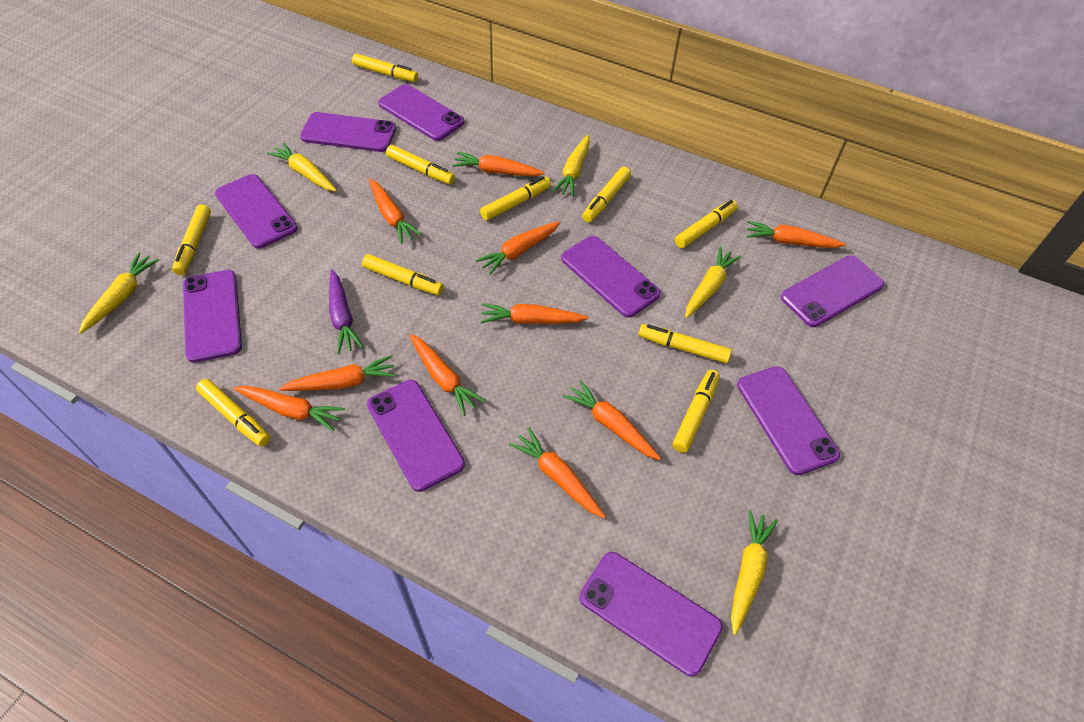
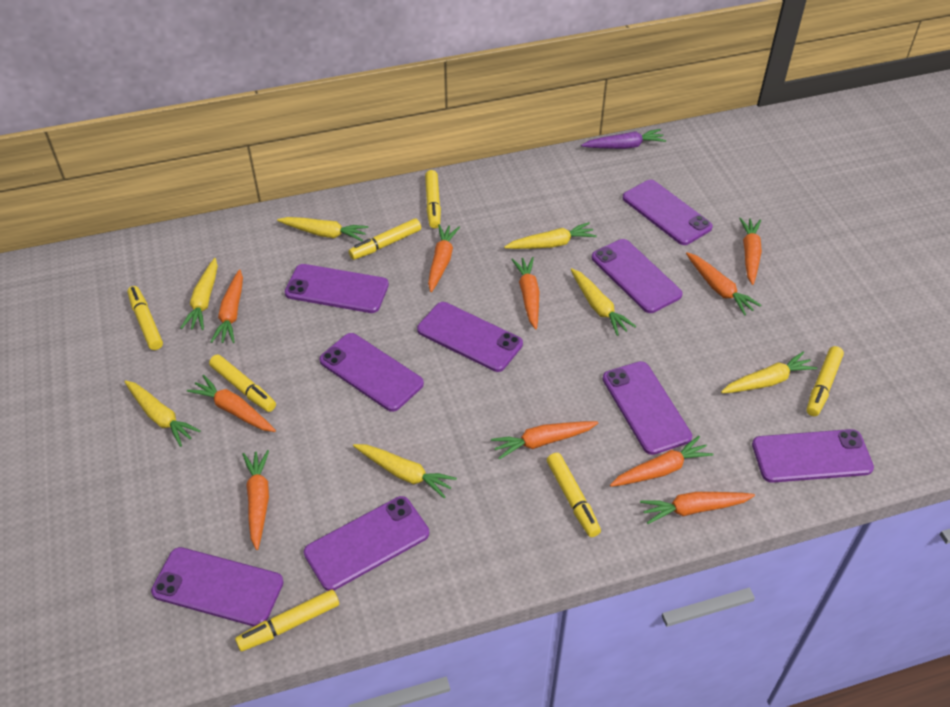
yellow carrot: 5 -> 7
yellow marker: 10 -> 7

